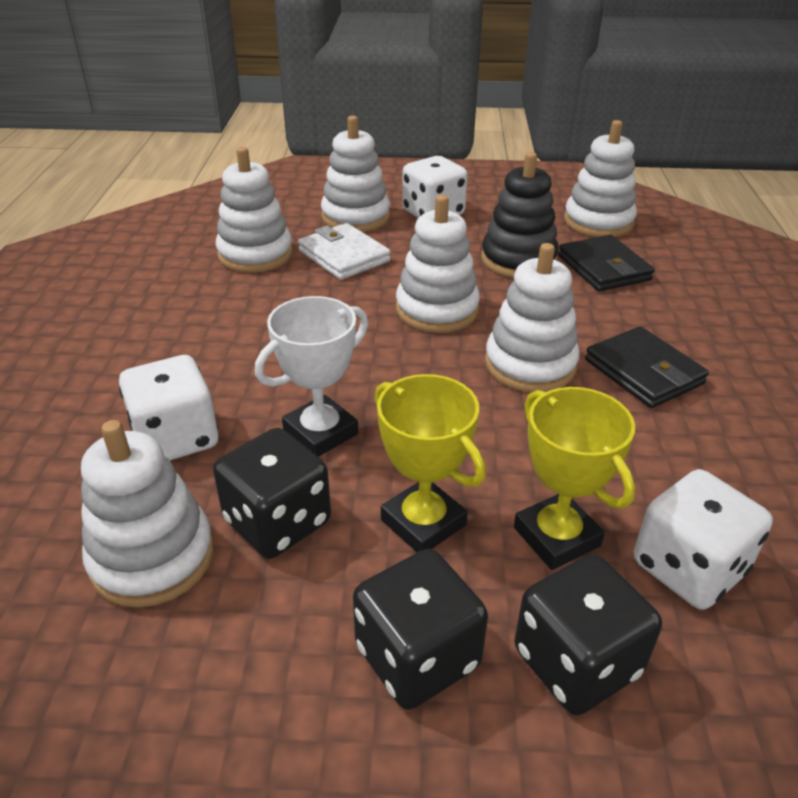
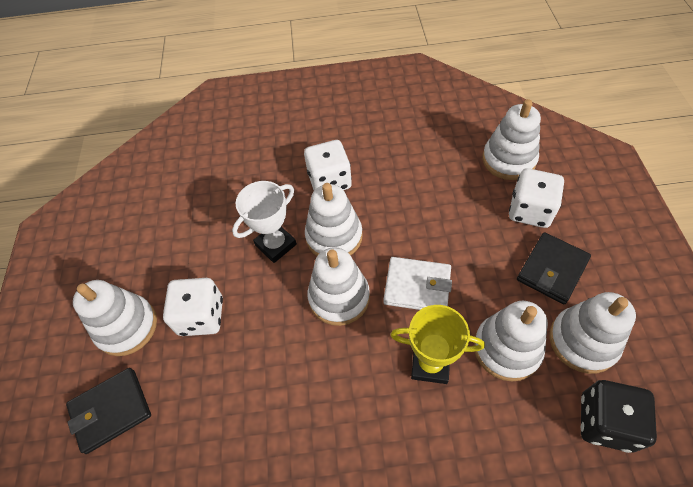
black dice: 3 -> 1
black stacking toy: 1 -> 0
yellow trophy: 2 -> 1

